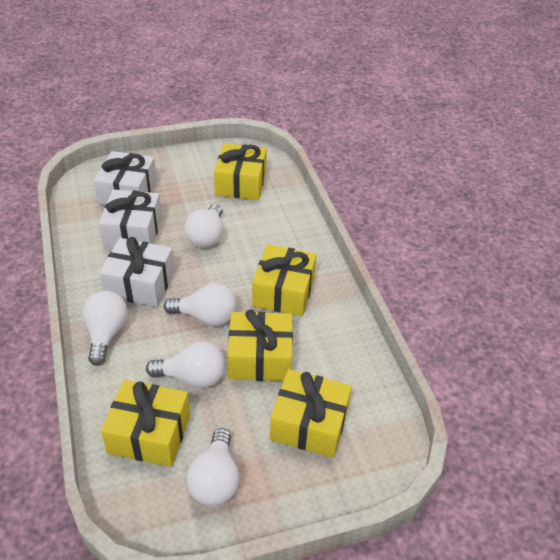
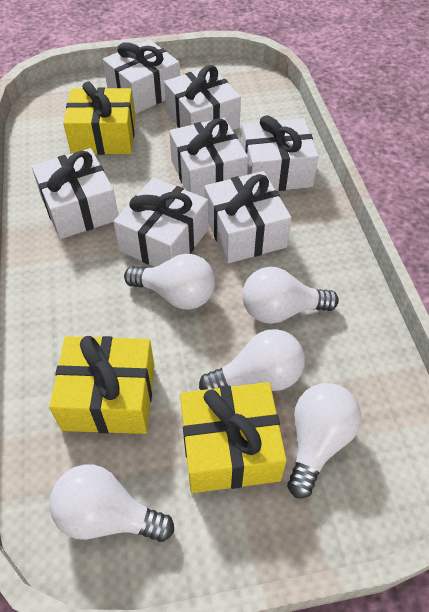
white gift: 3 -> 7
yellow gift: 5 -> 3

